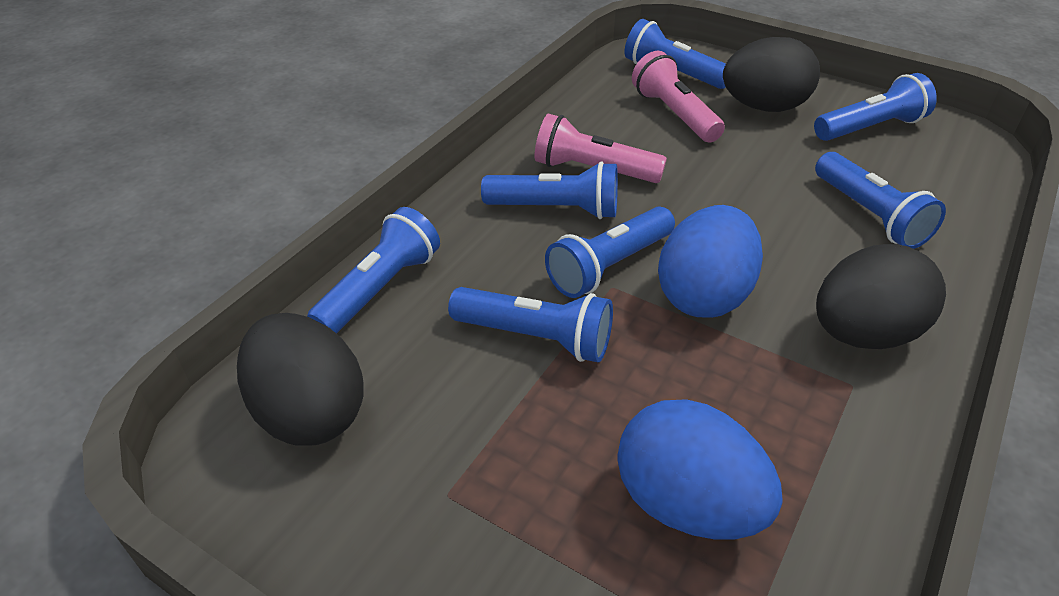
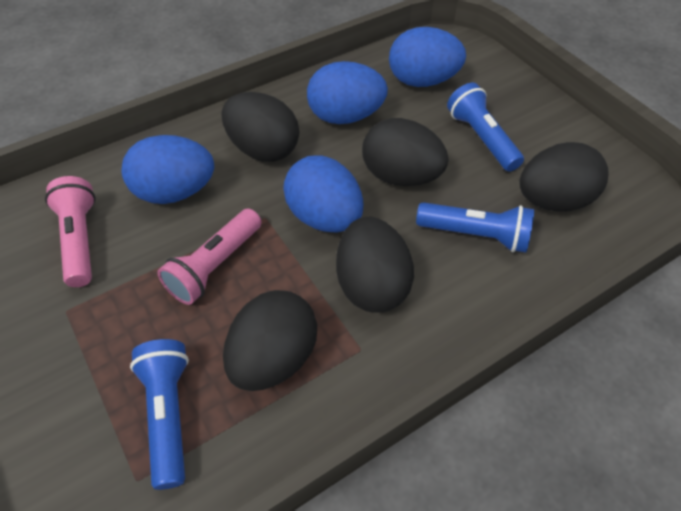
black egg: 3 -> 5
blue egg: 2 -> 4
blue flashlight: 7 -> 3

